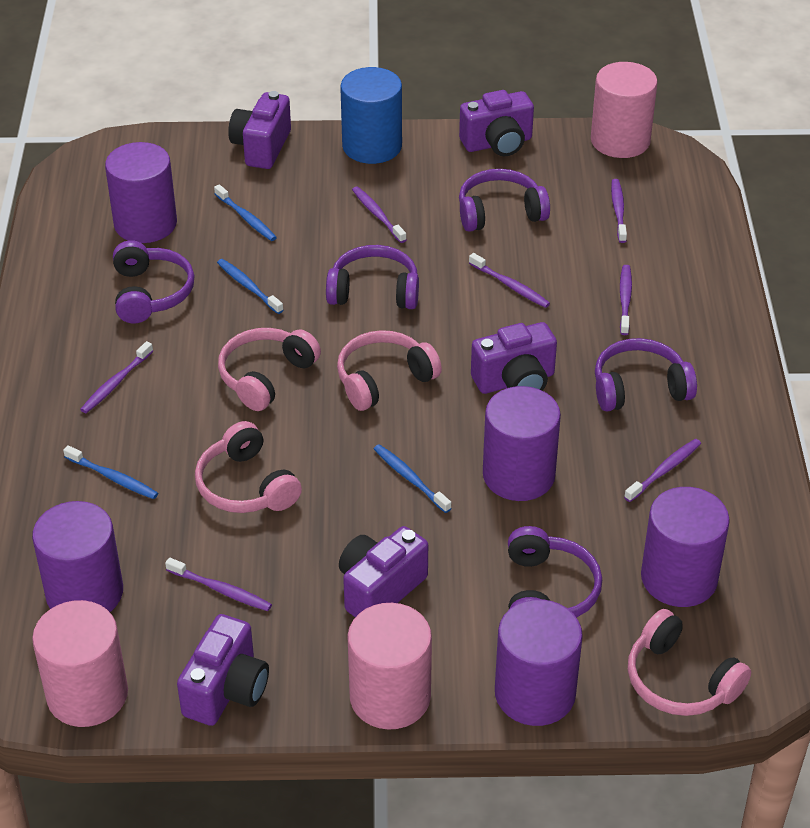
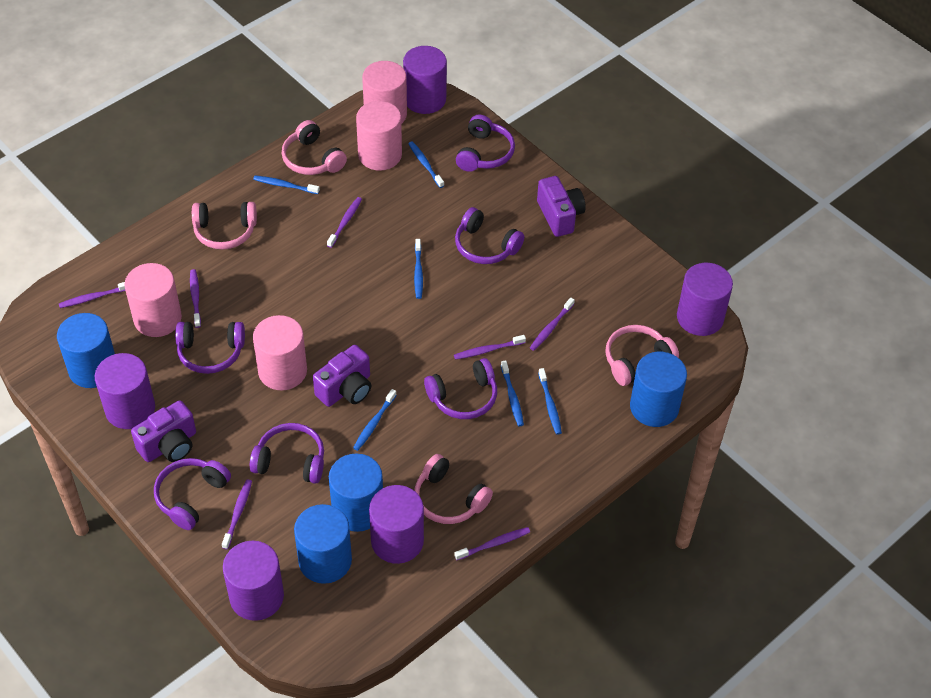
blue cylinder: 1 -> 4
blue toothbrush: 4 -> 6
pink cylinder: 3 -> 4
purple camera: 5 -> 3
purple headphones: 5 -> 6

